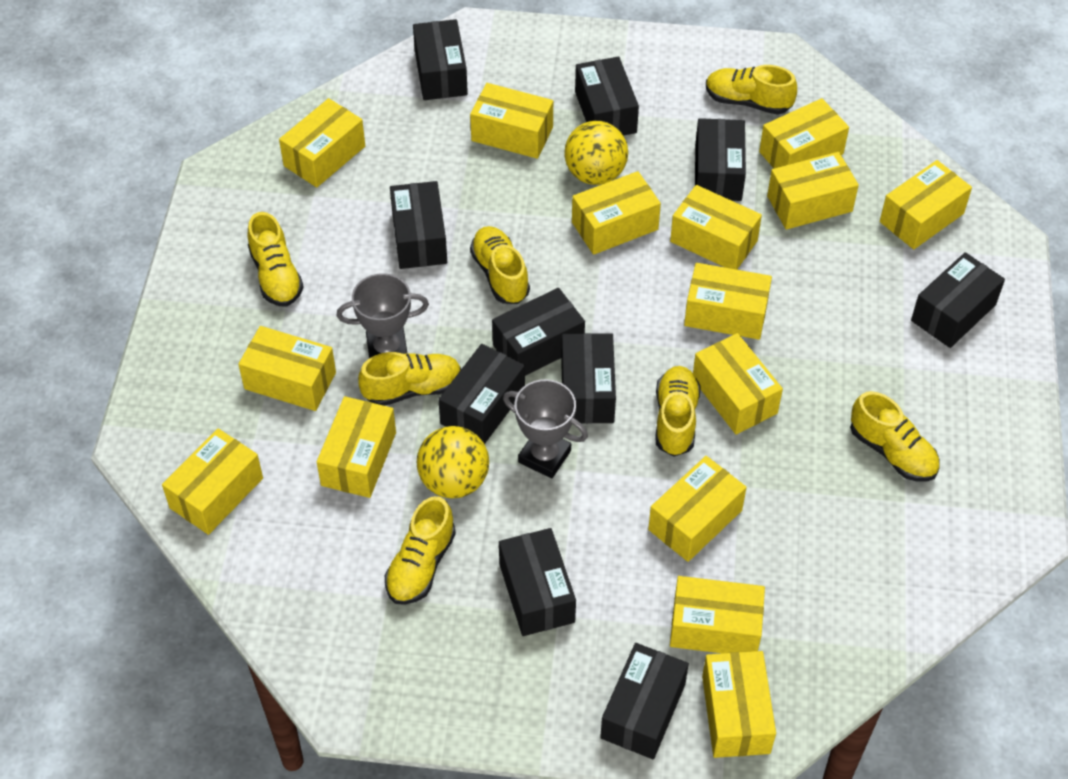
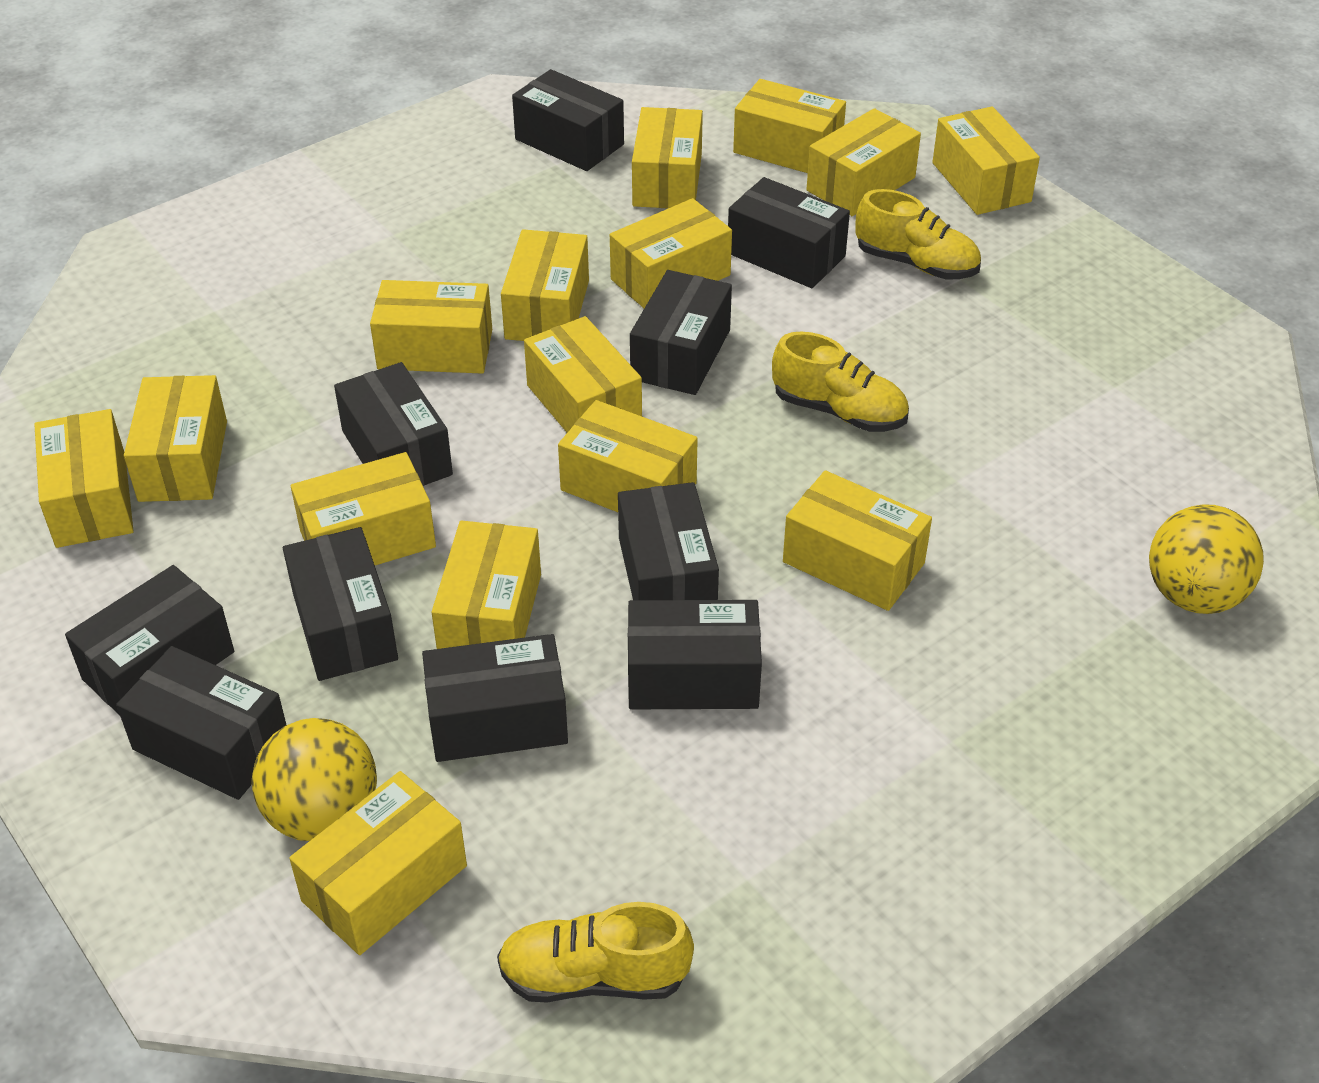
grey trophy: 2 -> 0
yellow shoe: 7 -> 3

